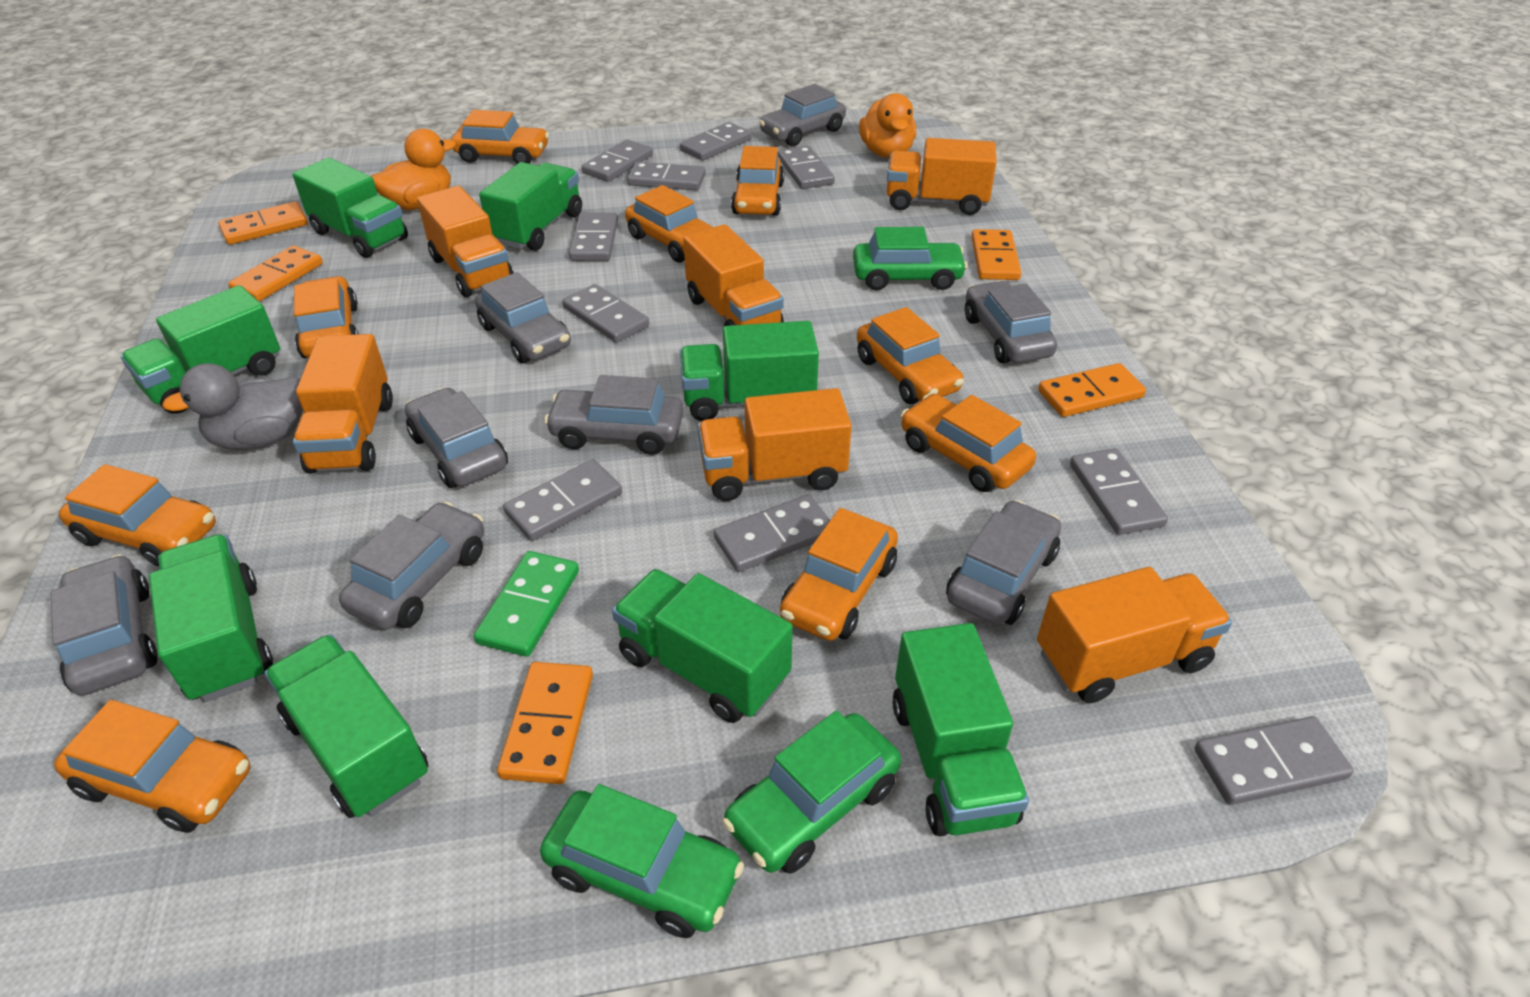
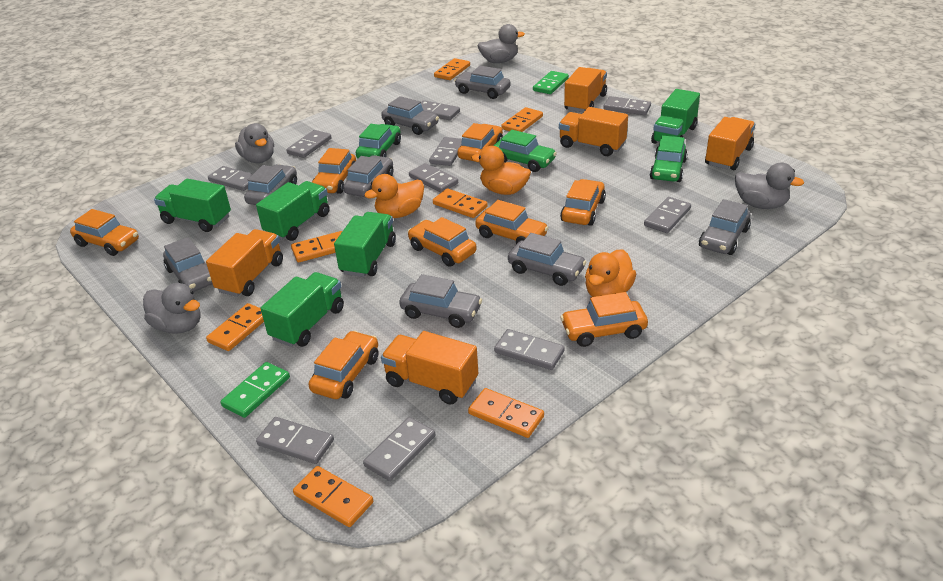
green domino: 1 -> 2
green truck: 8 -> 5
grey duck: 1 -> 4
orange car: 9 -> 8
orange domino: 5 -> 7
orange duck: 2 -> 3
orange truck: 6 -> 5

